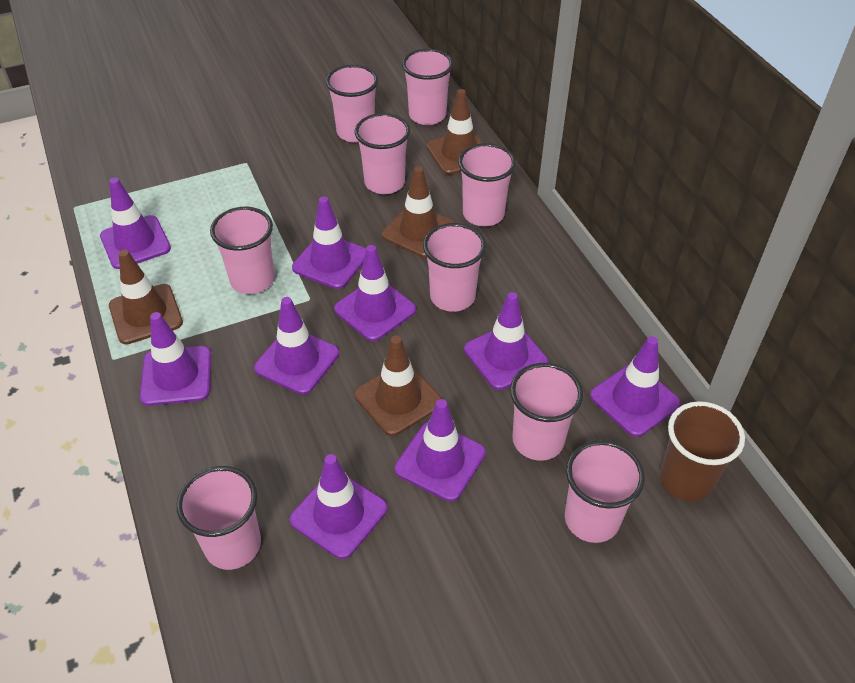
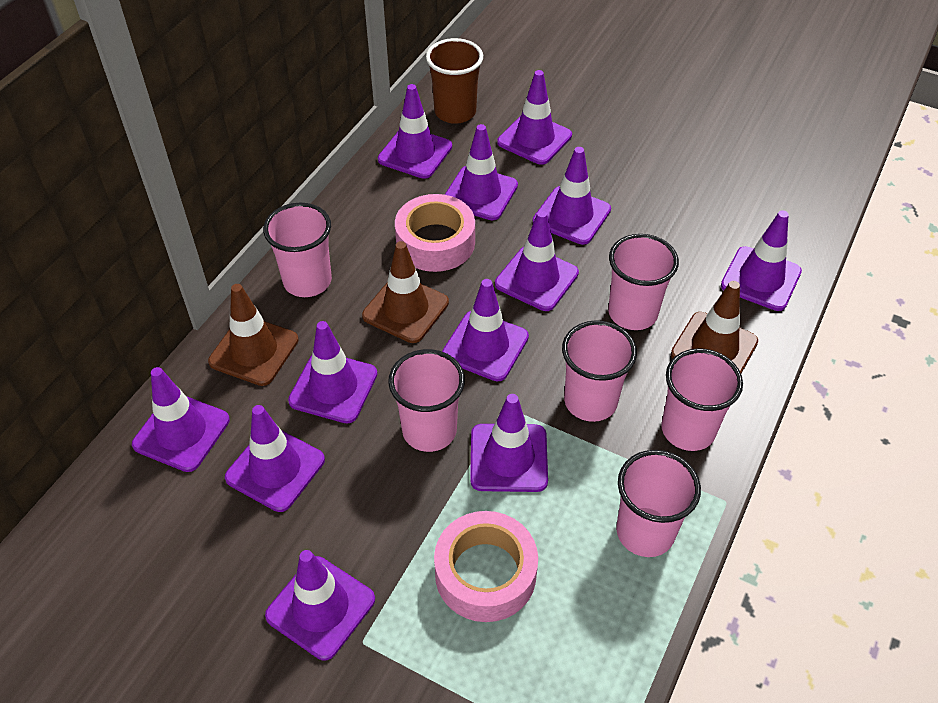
brown traffic cone: 4 -> 3
pink cup: 9 -> 6
pink tape: 0 -> 2
purple traffic cone: 9 -> 12

